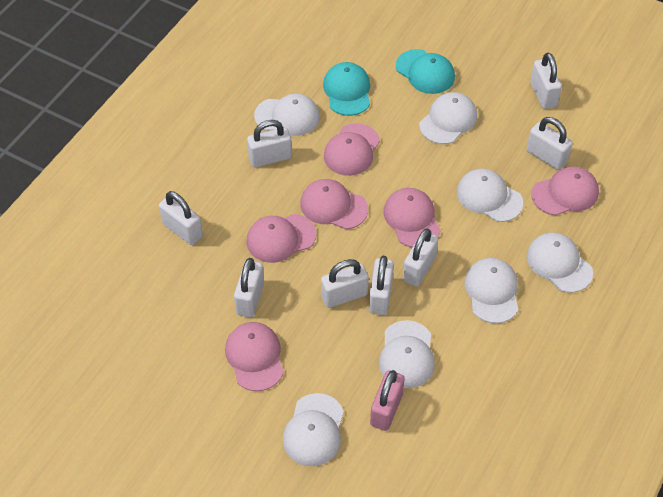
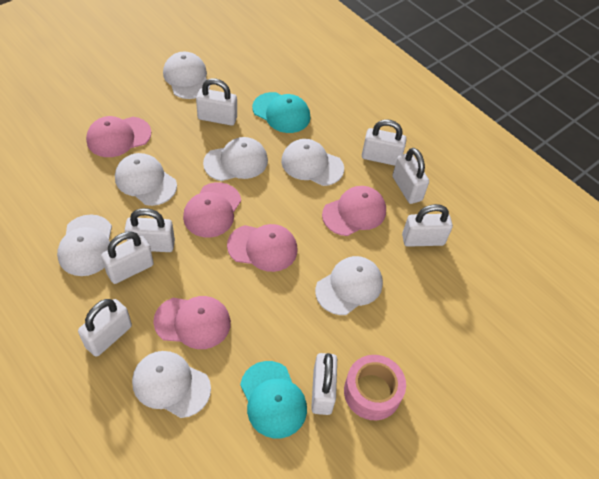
pink cap: 6 -> 5
pink padlock: 1 -> 0
pink tape: 0 -> 1

